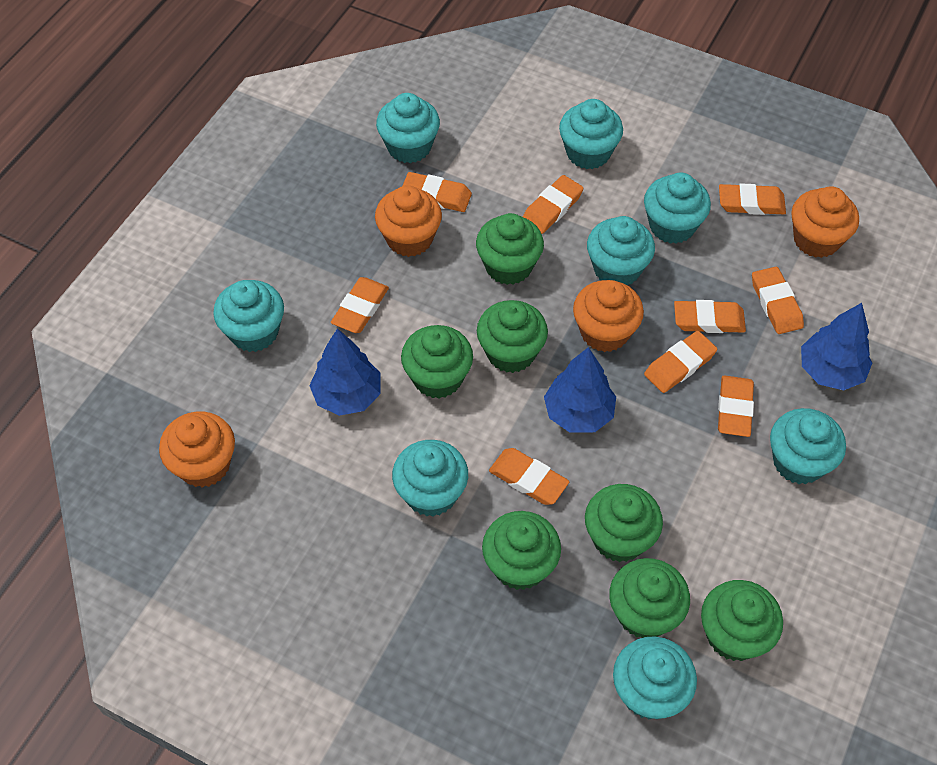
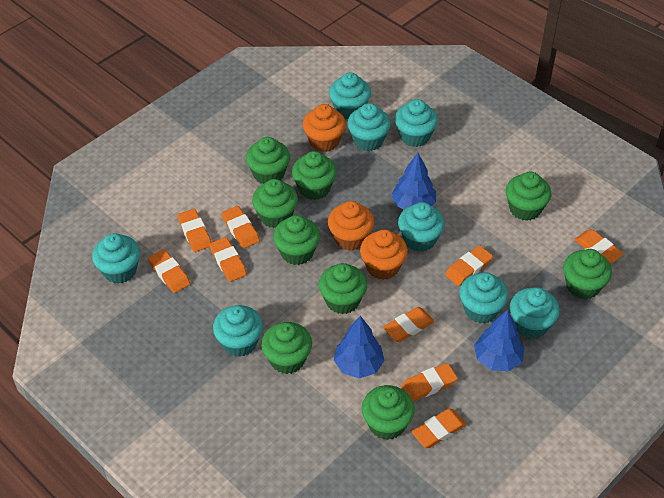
green cupcake: 7 -> 9
orange cupcake: 4 -> 3

